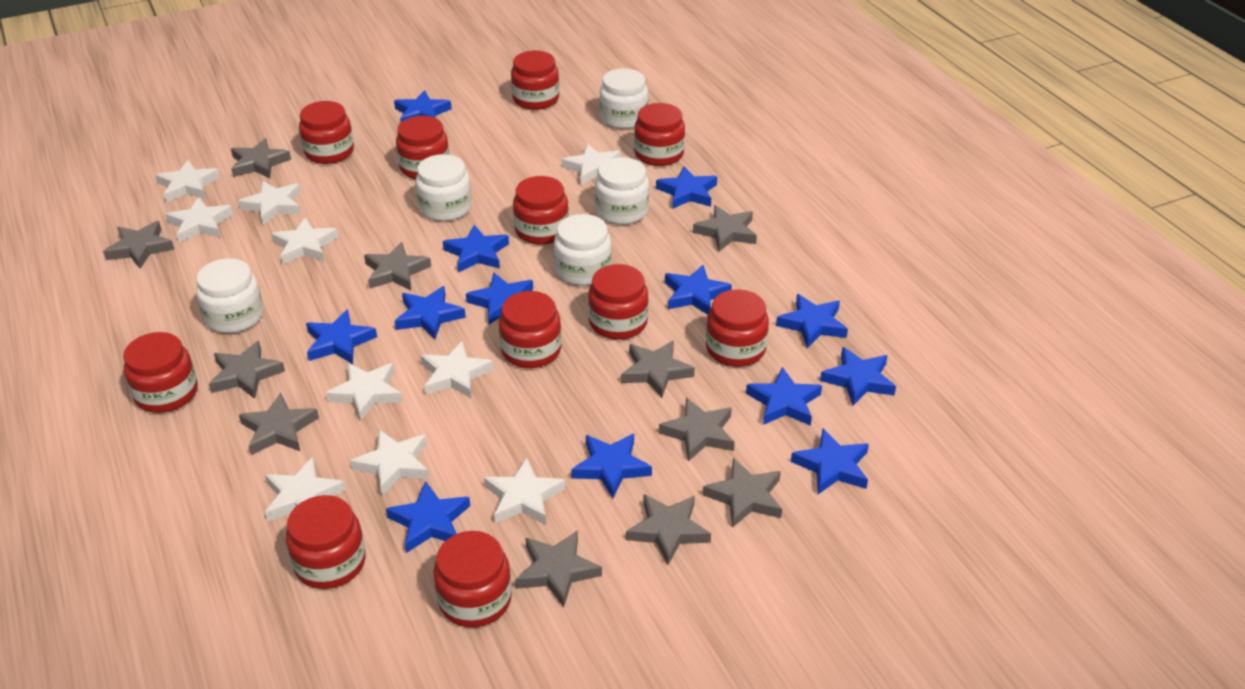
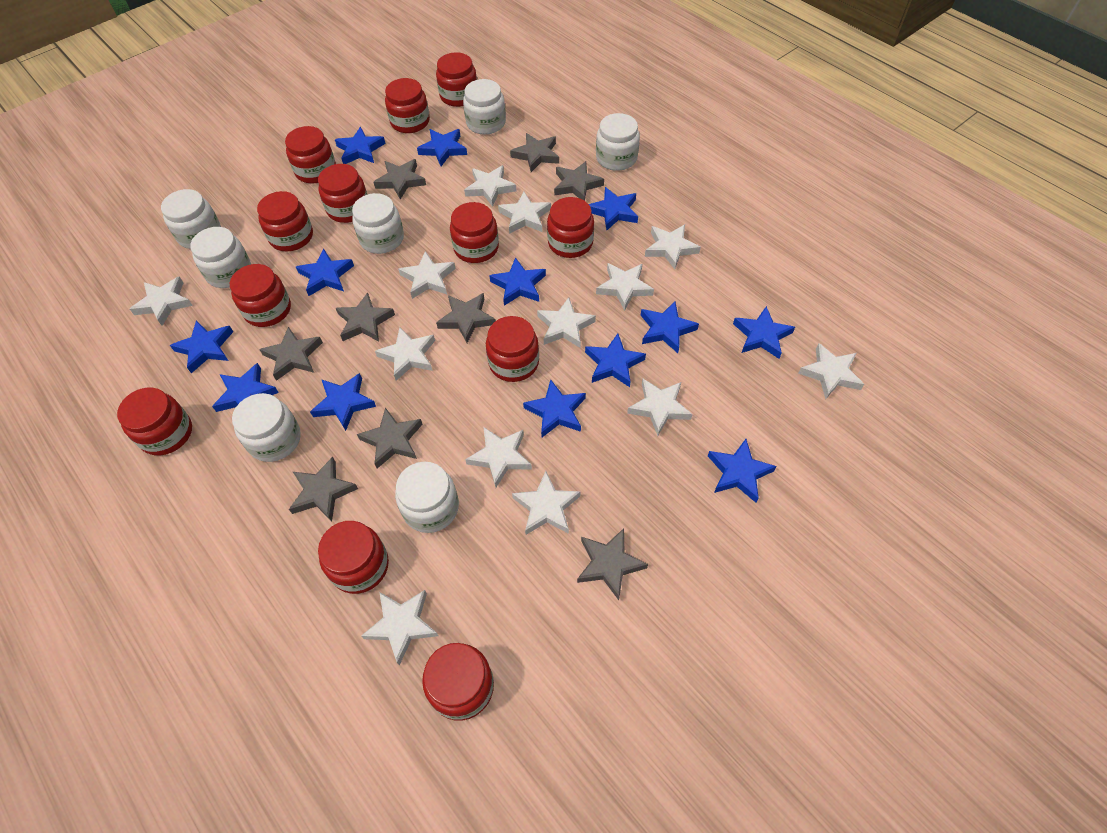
grey star: 11 -> 9
red jar: 11 -> 12
white jar: 5 -> 7
white star: 10 -> 13

